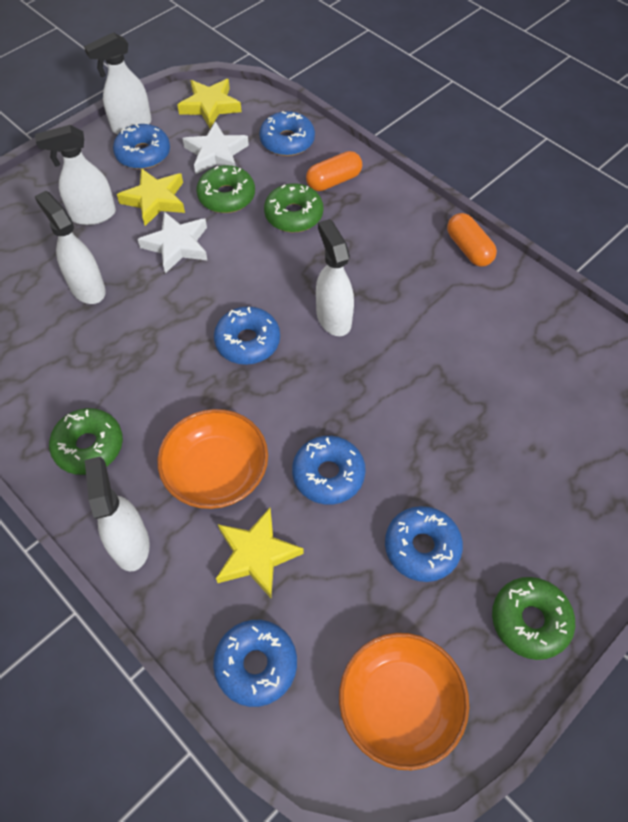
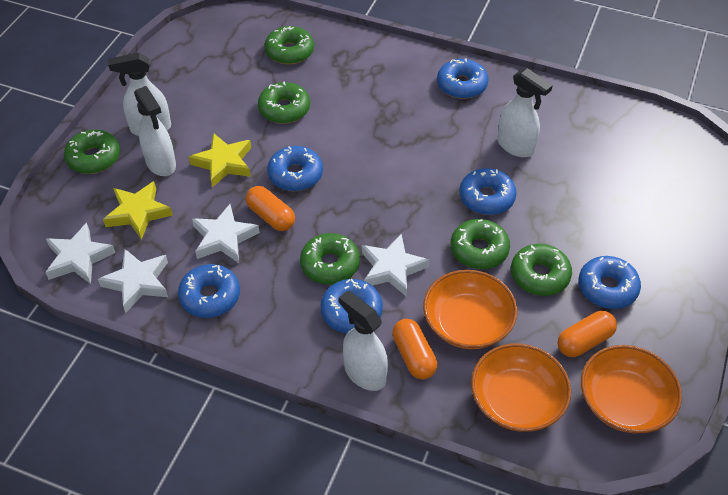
green donut: 4 -> 6
orange bowl: 2 -> 3
orange capsule: 2 -> 3
white spray bottle: 5 -> 4
white star: 2 -> 4
yellow star: 3 -> 2

